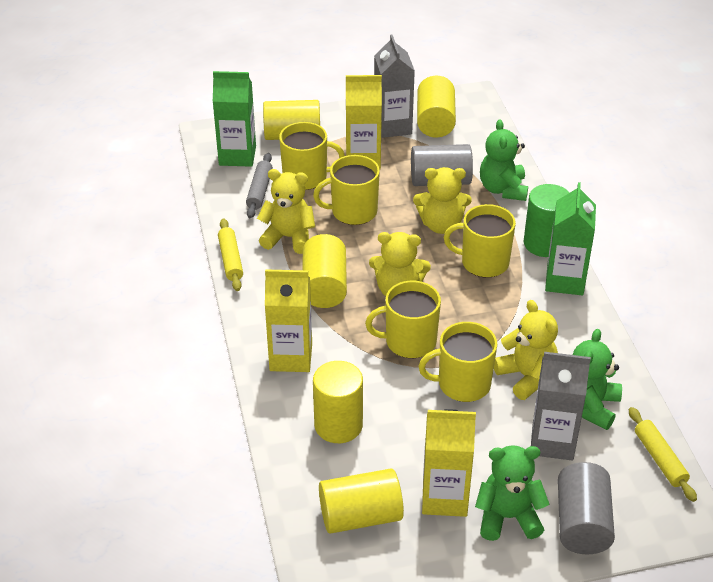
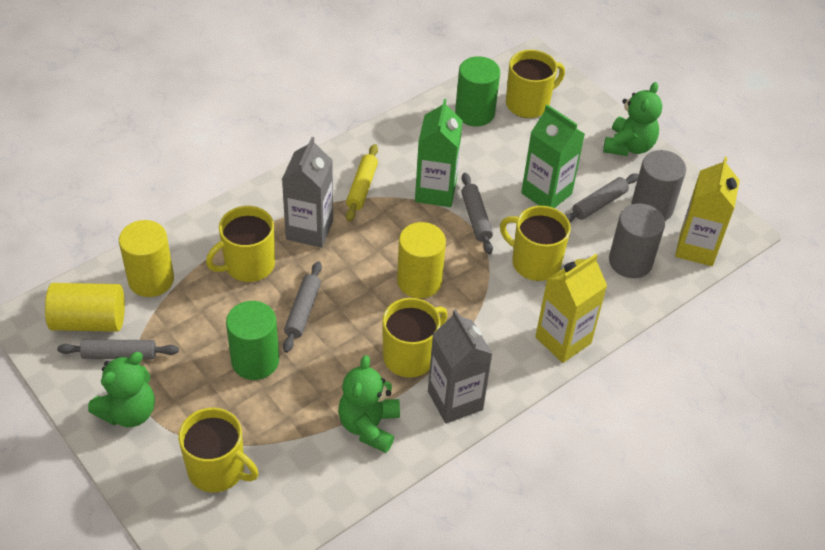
green cylinder: 1 -> 2
grey rolling pin: 1 -> 4
yellow carton: 3 -> 2
yellow cylinder: 5 -> 3
yellow rolling pin: 2 -> 1
yellow teddy bear: 4 -> 0

